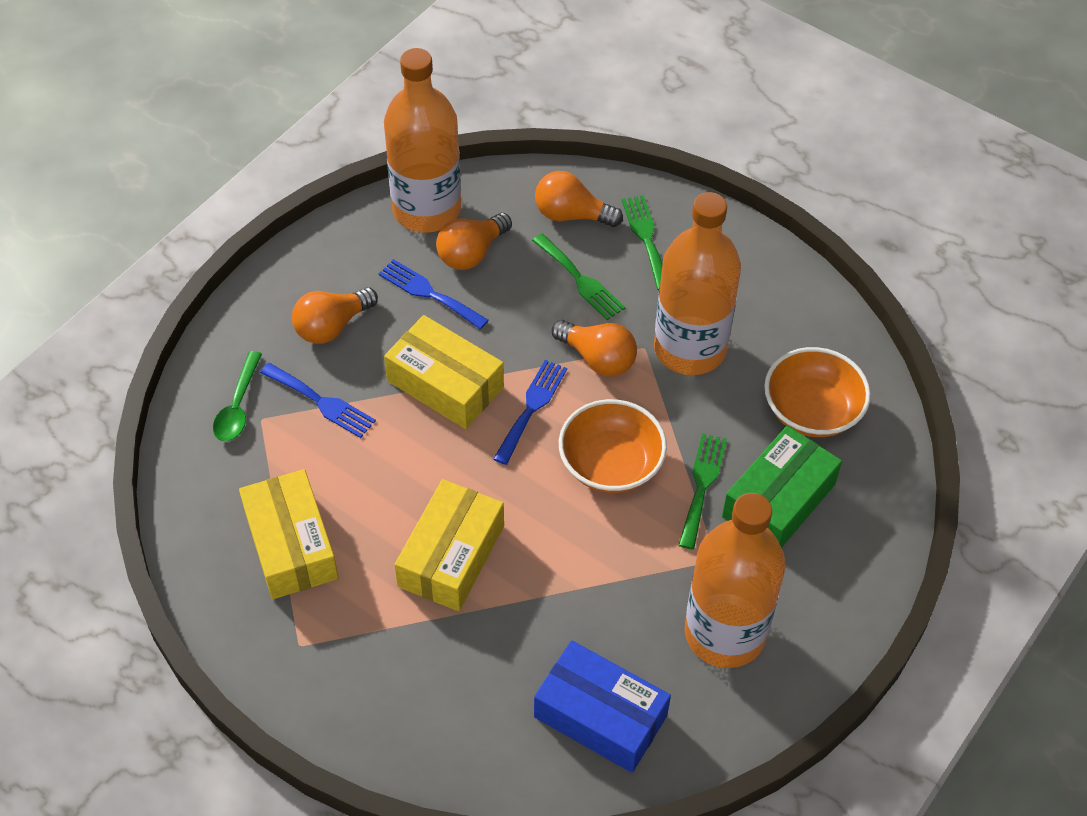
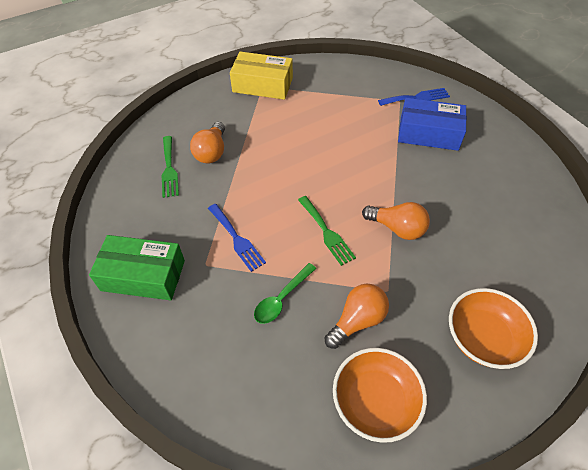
blue fork: 3 -> 2
green fork: 3 -> 2
orange bottle: 3 -> 0
orange light bulb: 4 -> 3
yellow box: 3 -> 1

